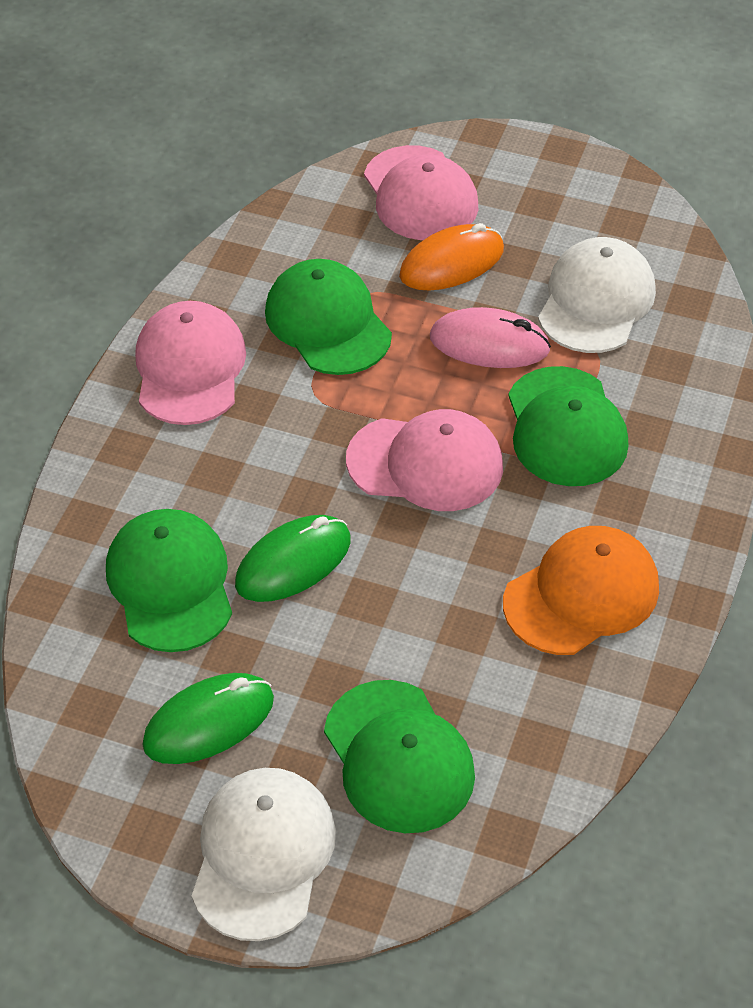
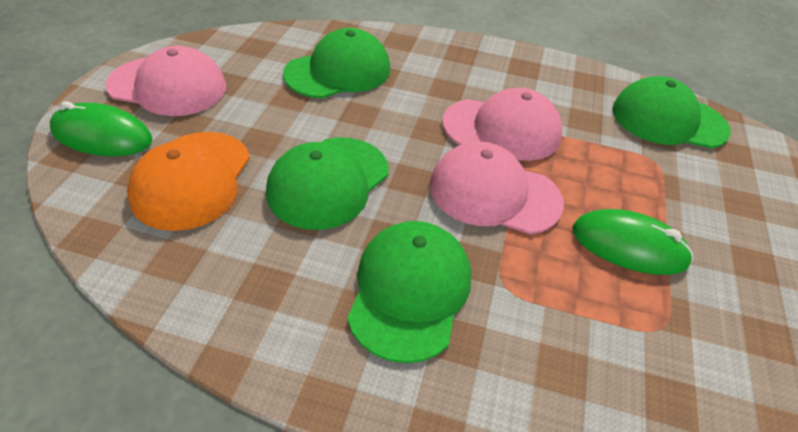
orange mouse: 1 -> 0
pink mouse: 1 -> 0
white cap: 2 -> 0

